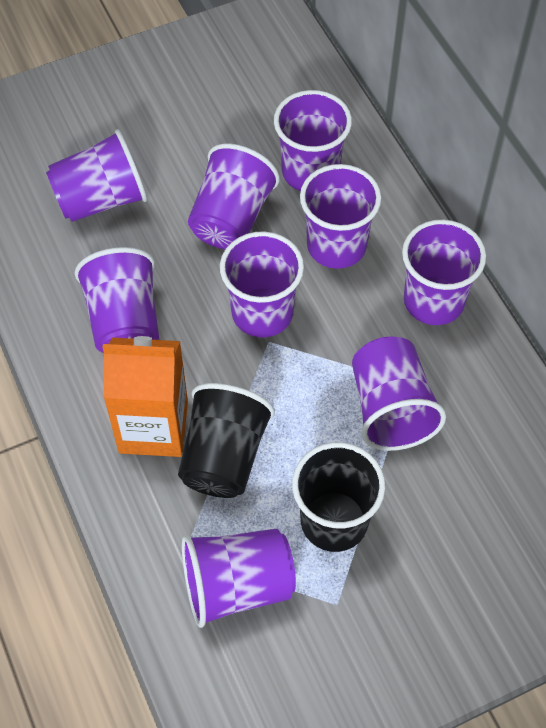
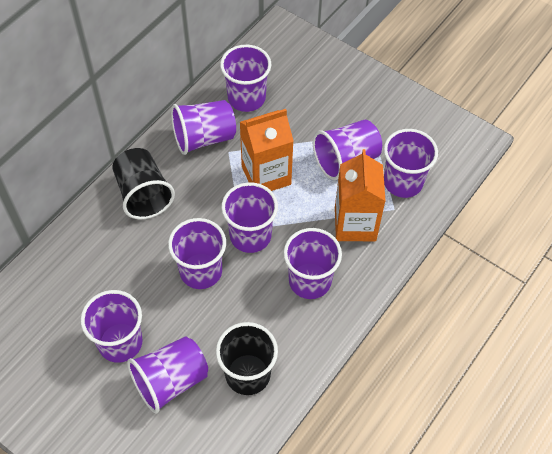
orange carton: 1 -> 2

